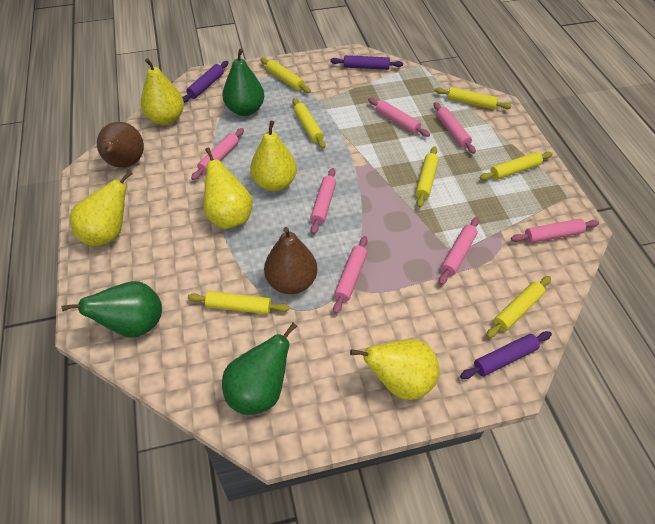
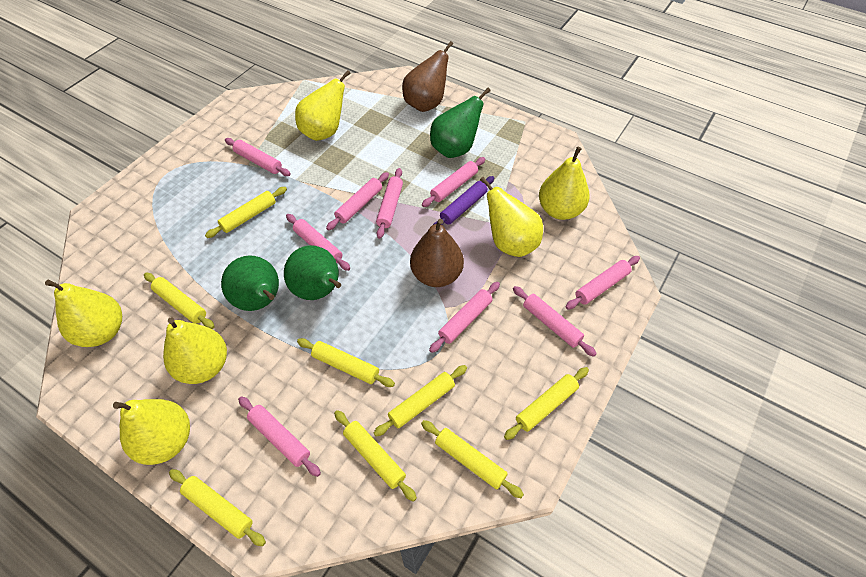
pink rolling pin: 7 -> 9
purple rolling pin: 3 -> 1
yellow pear: 5 -> 6
yellow rolling pin: 7 -> 8

